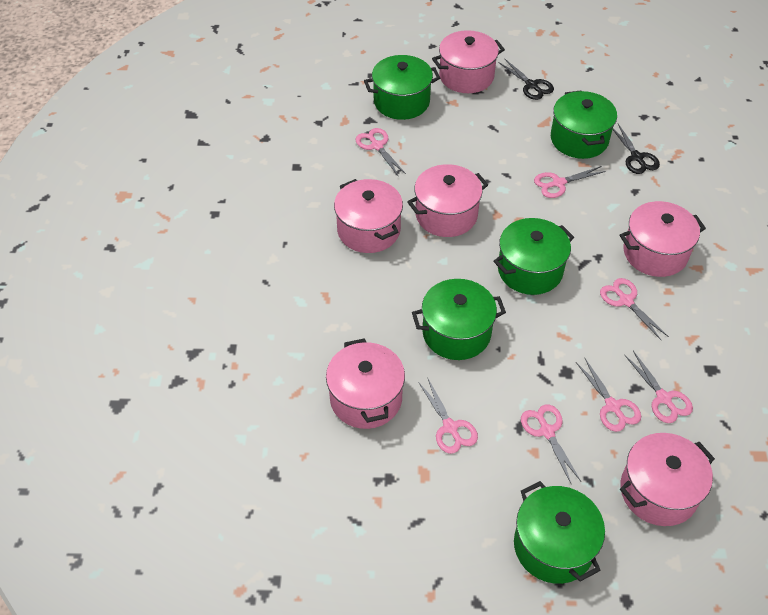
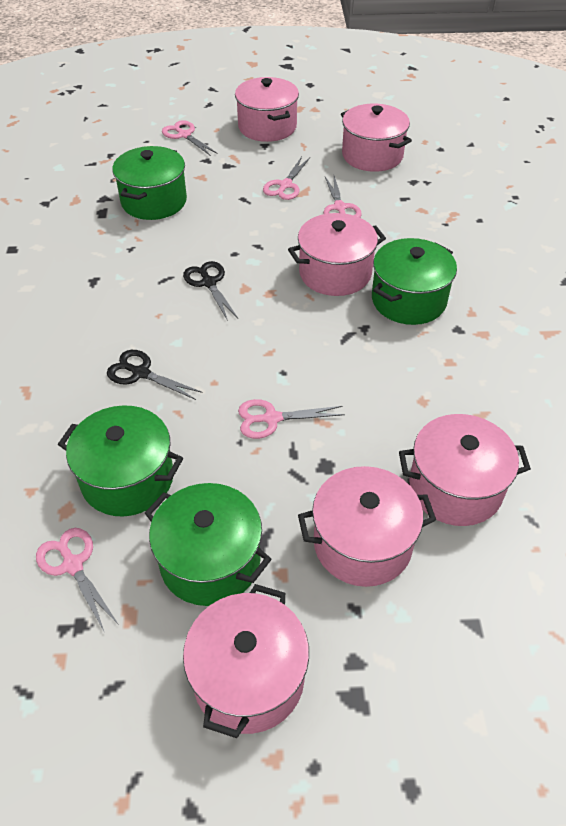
green pot: 5 -> 4
pink scissors: 7 -> 5

